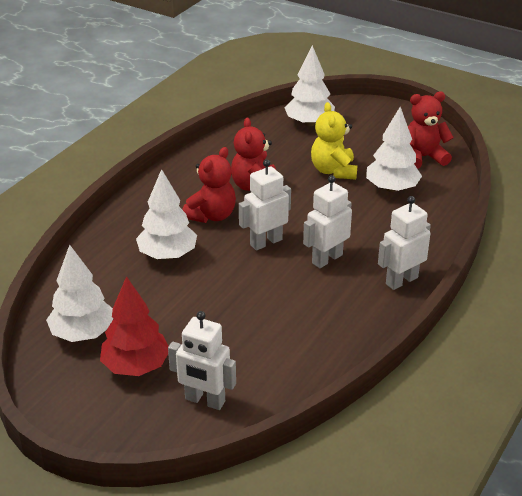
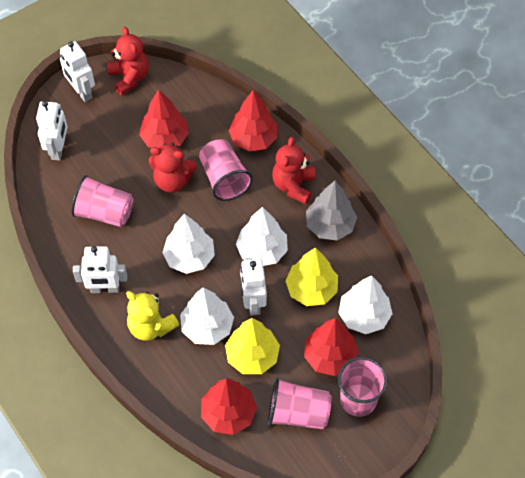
grey tree: 0 -> 1
pink cup: 0 -> 4
red tree: 1 -> 4
yellow tree: 0 -> 2

